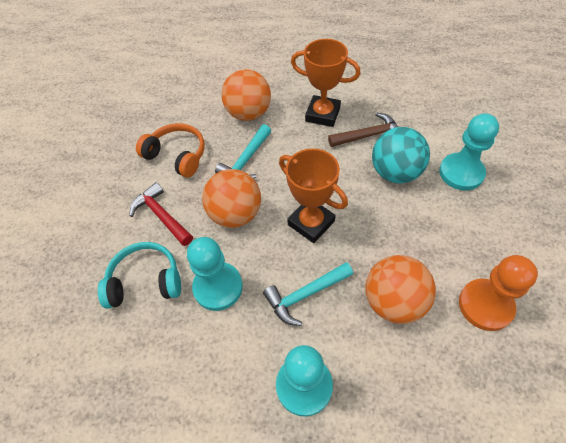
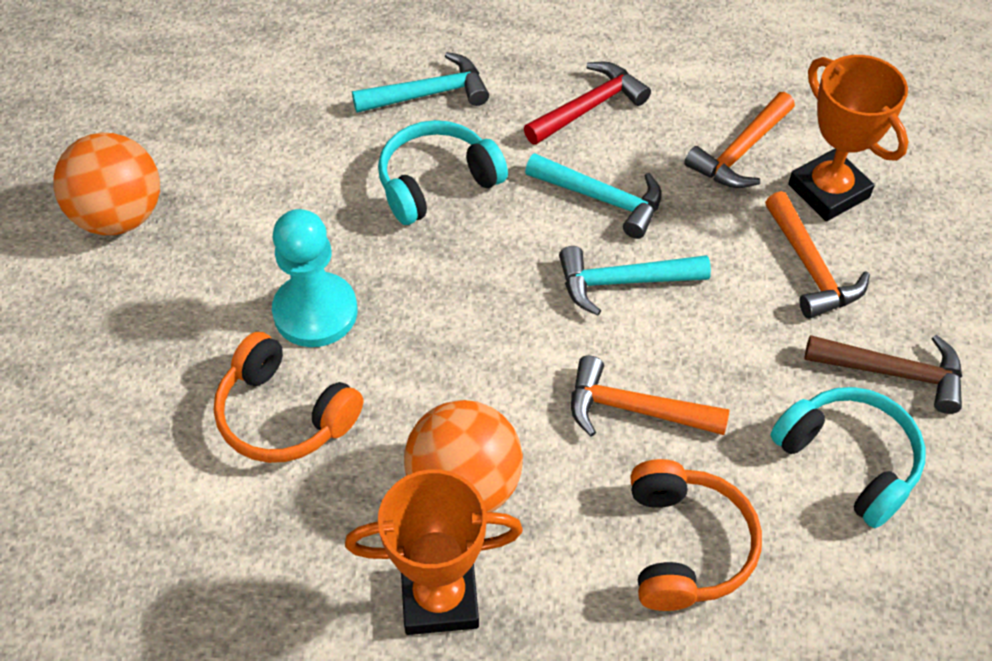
orange ball: 3 -> 2
orange hammer: 0 -> 3
orange headphones: 1 -> 2
orange pawn: 1 -> 0
turquoise ball: 1 -> 0
turquoise hammer: 2 -> 3
turquoise headphones: 1 -> 2
turquoise pawn: 3 -> 1

